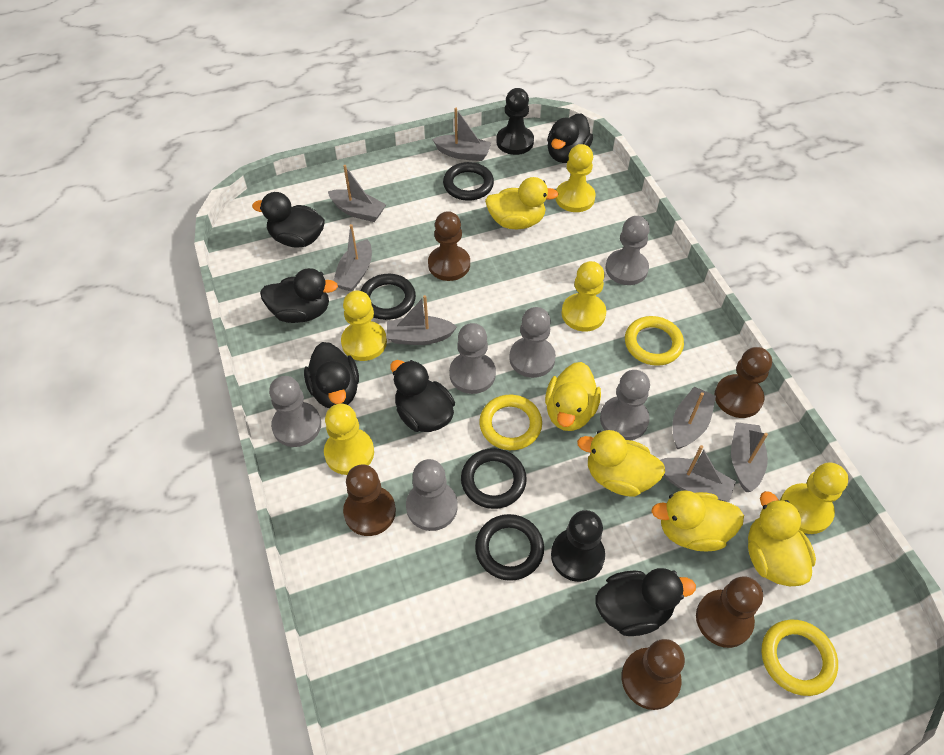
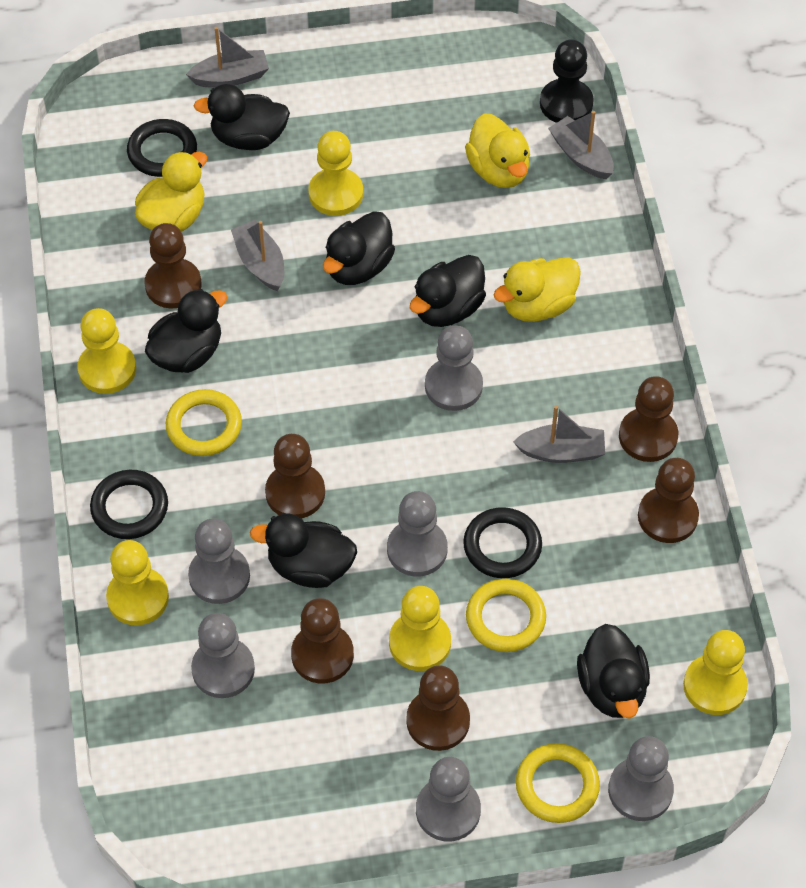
black pawn: 2 -> 1
black ring: 4 -> 3
brown pawn: 5 -> 6
grey boat: 7 -> 4
yellow duck: 5 -> 3

